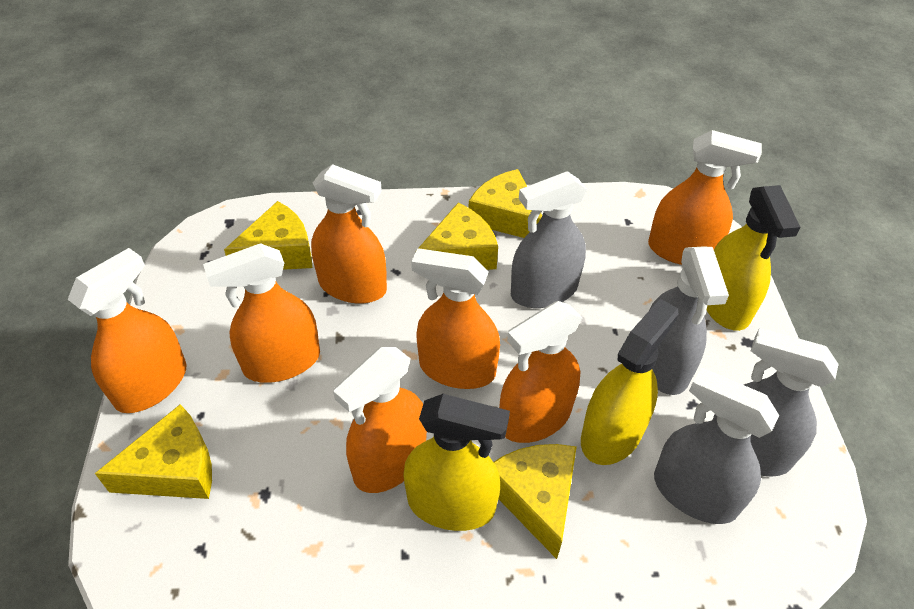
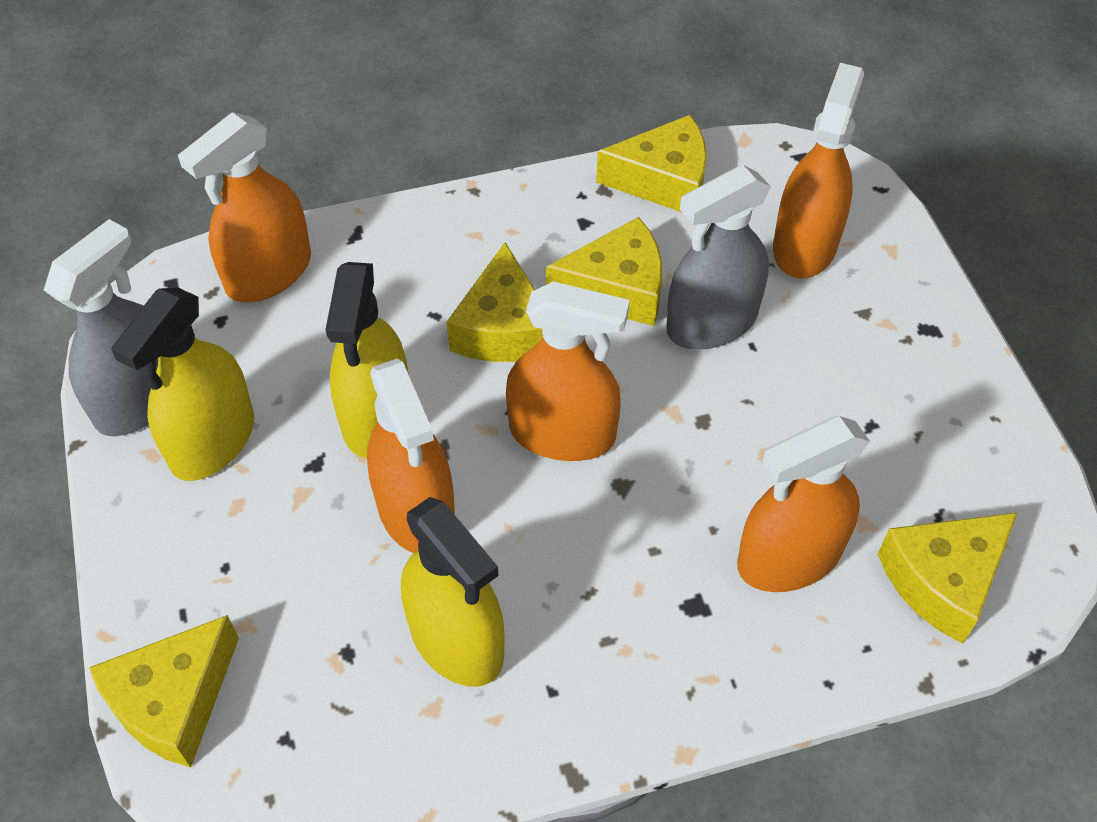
grey spray bottle: 4 -> 2
orange spray bottle: 7 -> 5

